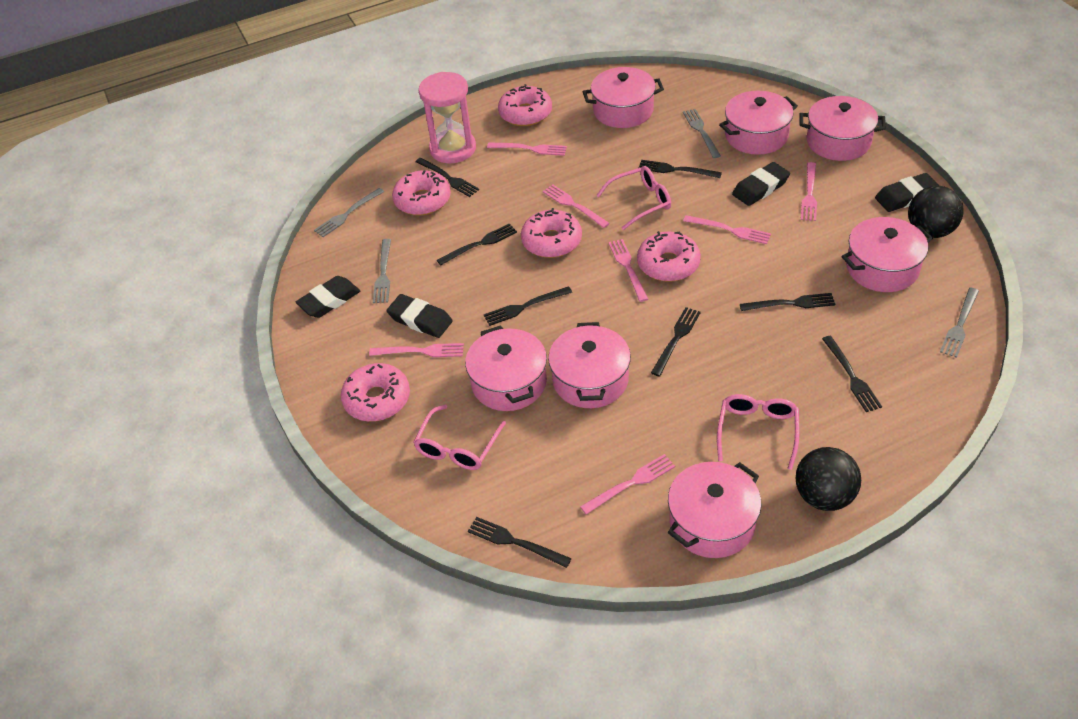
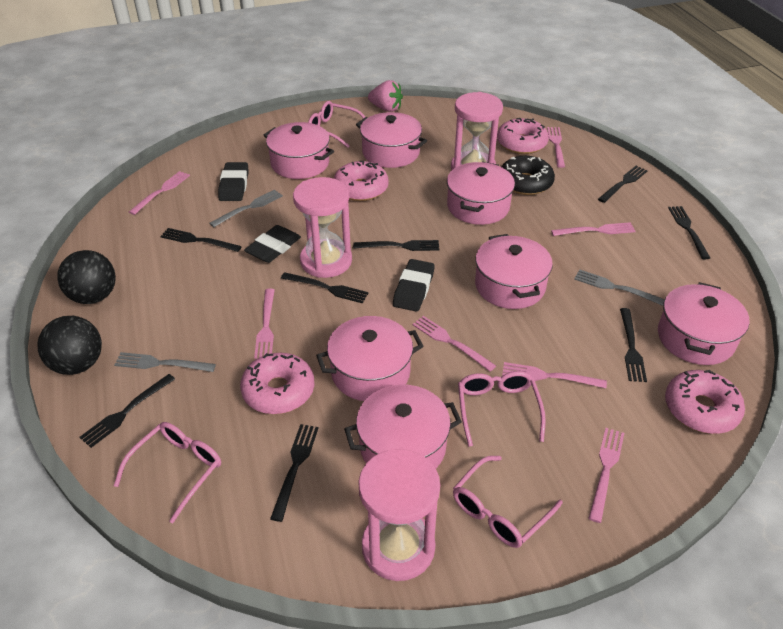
black donut: 0 -> 1
black eraser: 4 -> 3
grey fork: 4 -> 3
pink donut: 5 -> 4
pink glasses: 3 -> 4
pink hourglass: 1 -> 3
pink strawberry: 0 -> 1

